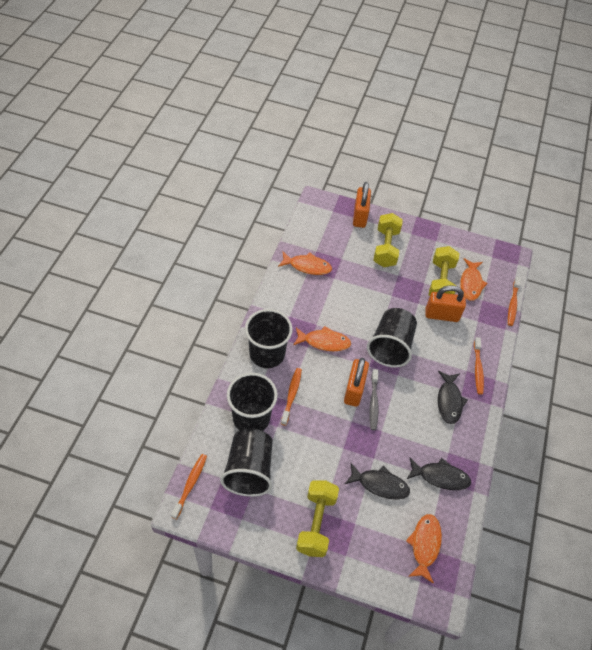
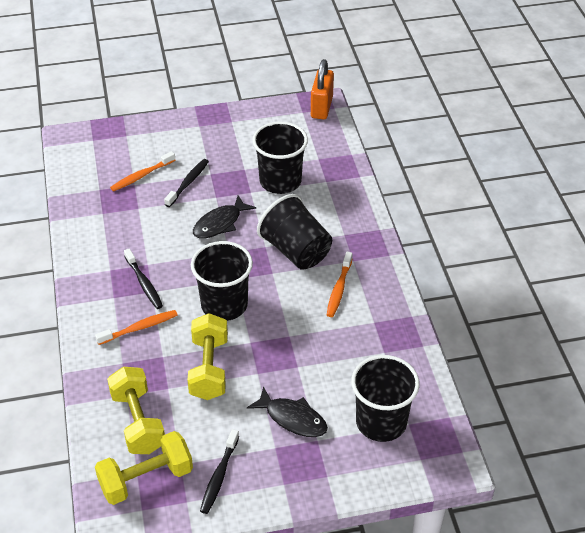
black fish: 3 -> 2
black toothbrush: 0 -> 3
grey toothbrush: 1 -> 0
orange fish: 4 -> 0
orange padlock: 3 -> 1
orange toothbrush: 4 -> 3

